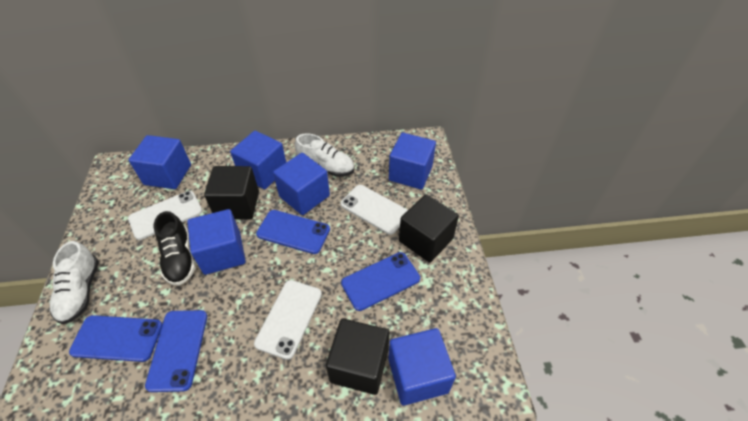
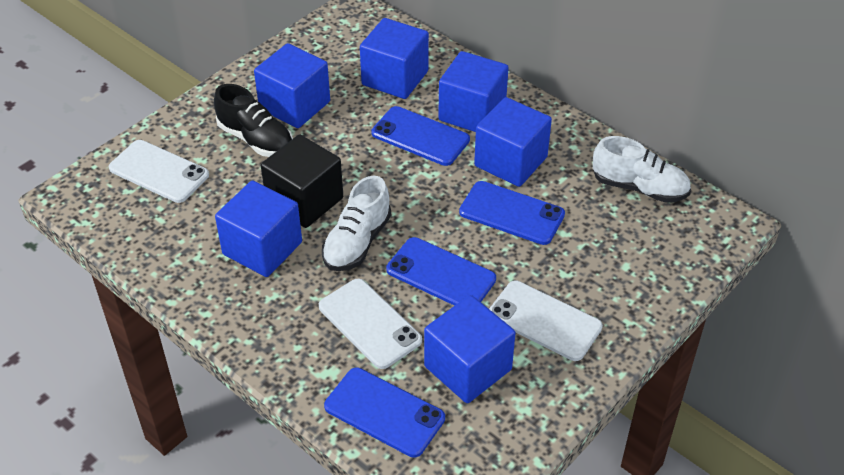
black cube: 3 -> 1

